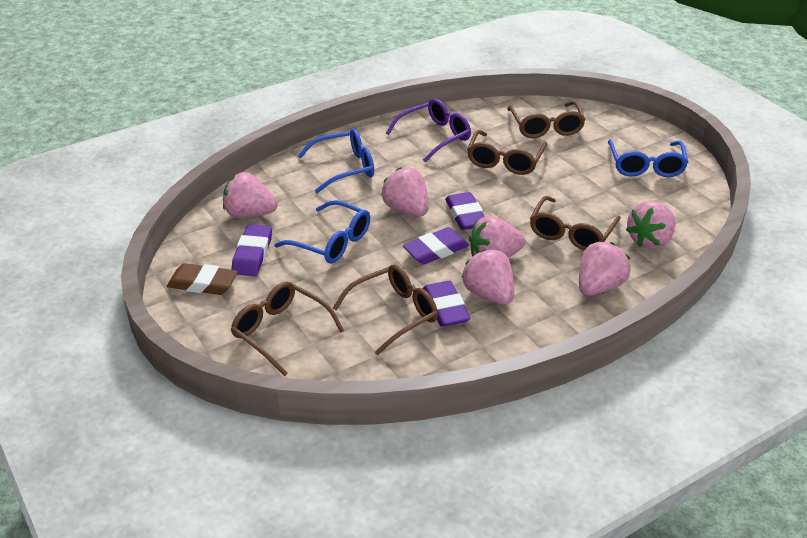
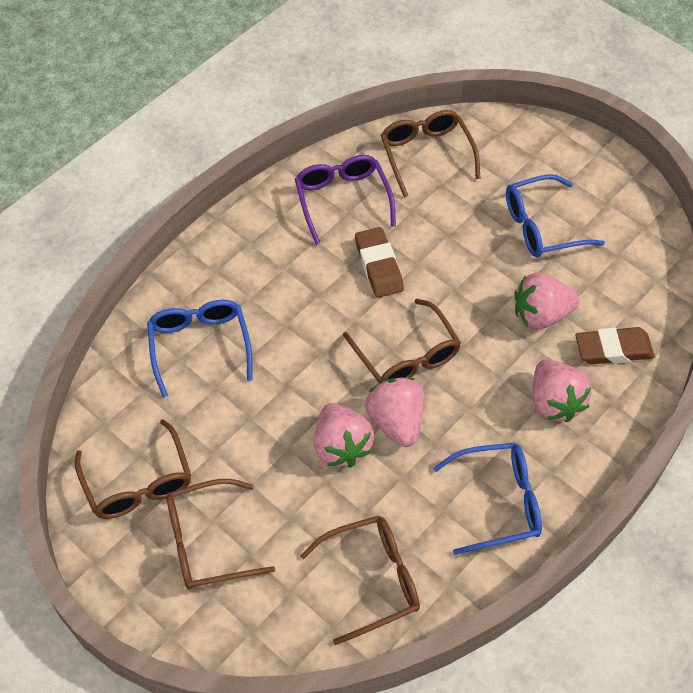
brown eraser: 1 -> 2
pink strawberry: 6 -> 4
purple eraser: 4 -> 0

